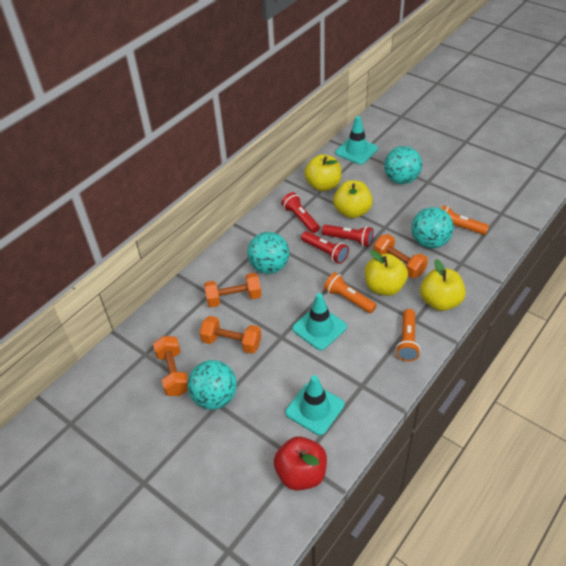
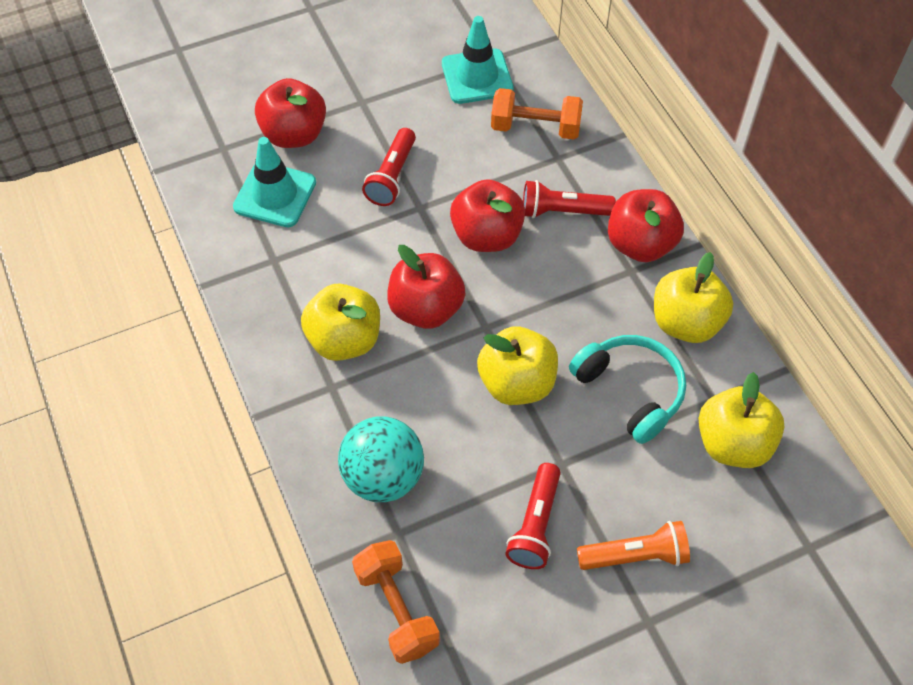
orange dumbbell: 4 -> 2
orange flashlight: 3 -> 1
red apple: 1 -> 4
turquoise ball: 4 -> 1
turquoise headphones: 0 -> 1
turquoise traffic cone: 3 -> 2

